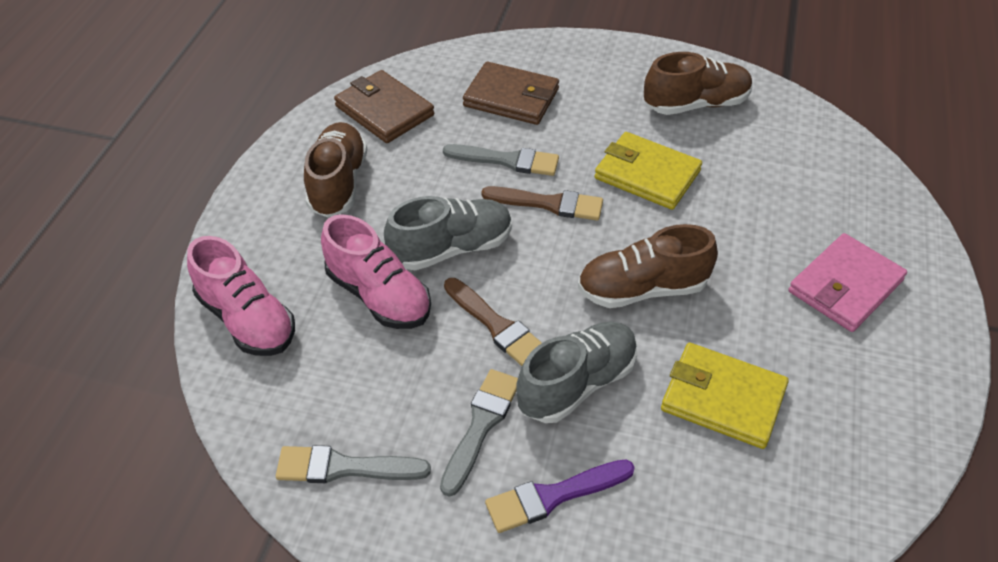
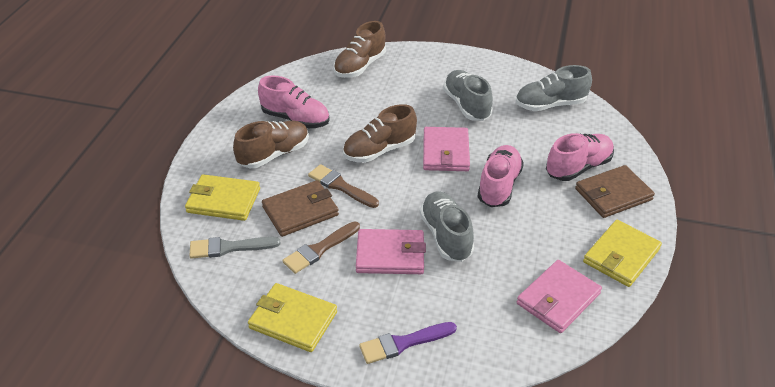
grey brush: 3 -> 1
grey shoe: 2 -> 3
pink shoe: 2 -> 3
pink wallet: 1 -> 3
yellow wallet: 2 -> 3

